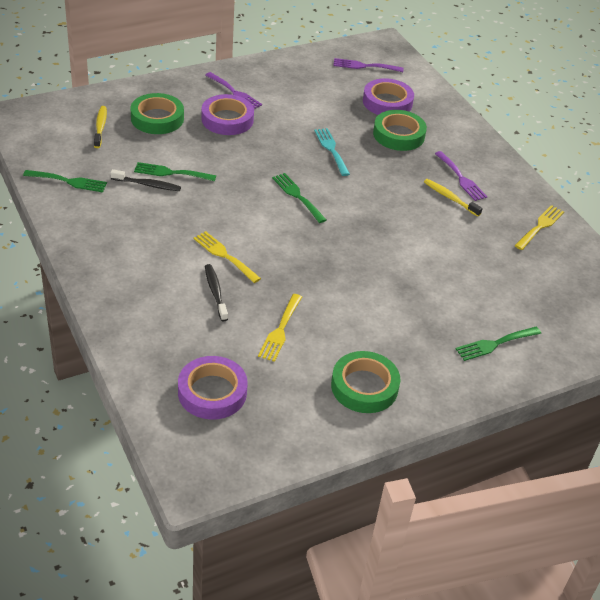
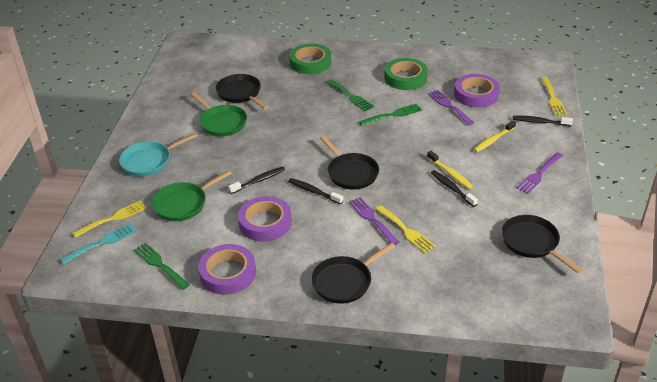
black pan: 0 -> 4
black toothbrush: 2 -> 4
green fork: 4 -> 3
green pan: 0 -> 2
green tape: 3 -> 2
turquoise pan: 0 -> 1

